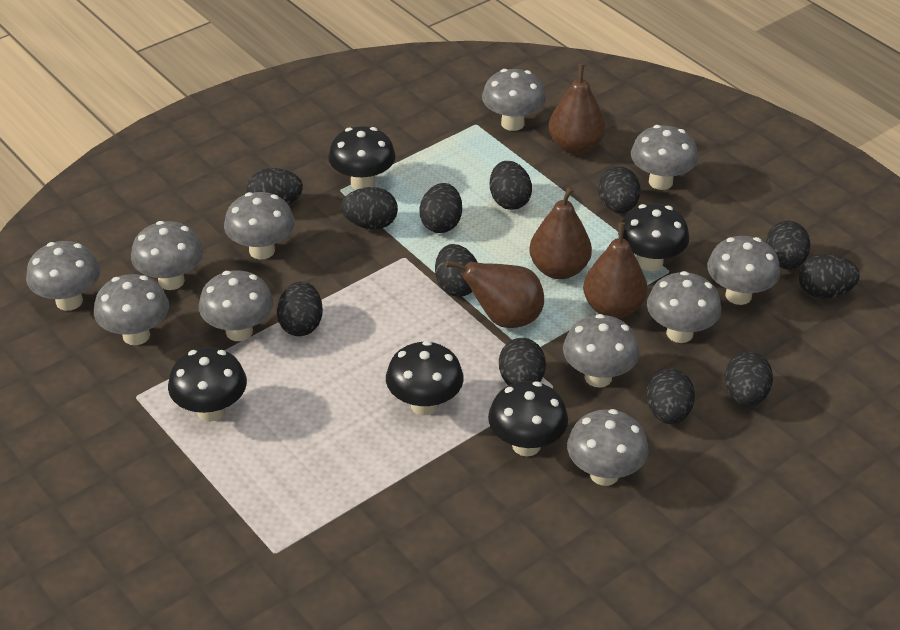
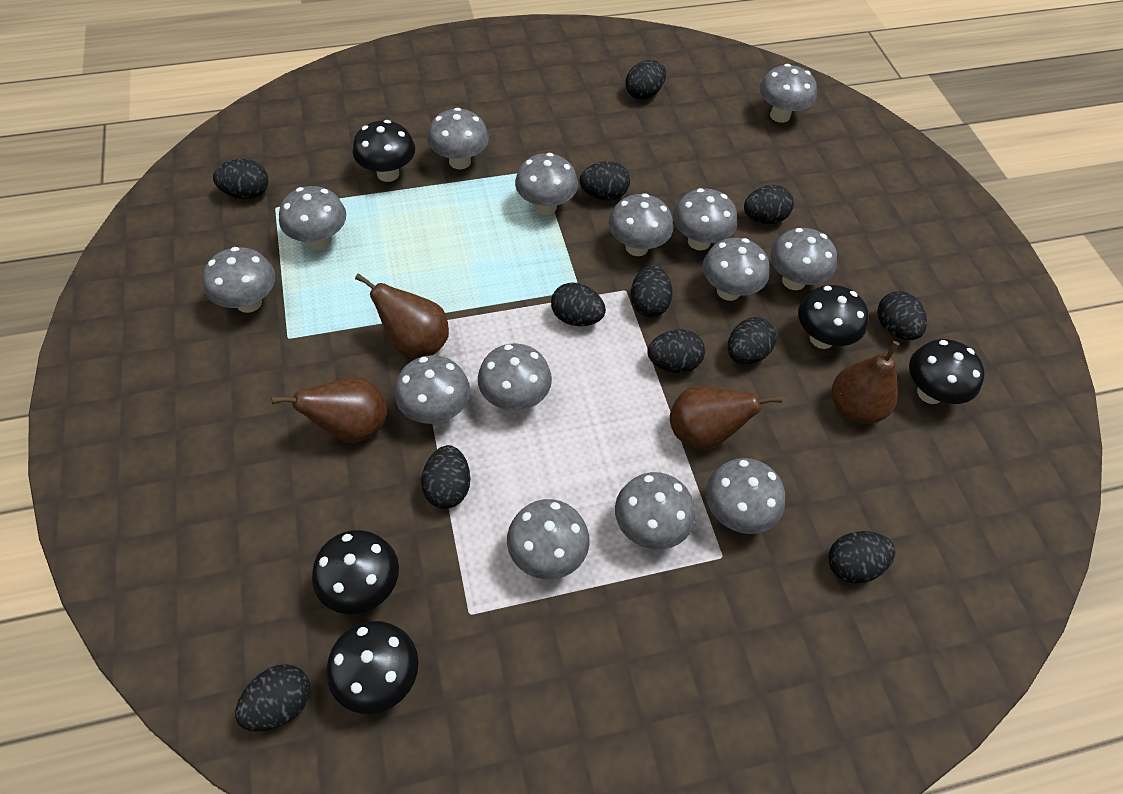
grey mushroom: 11 -> 14

